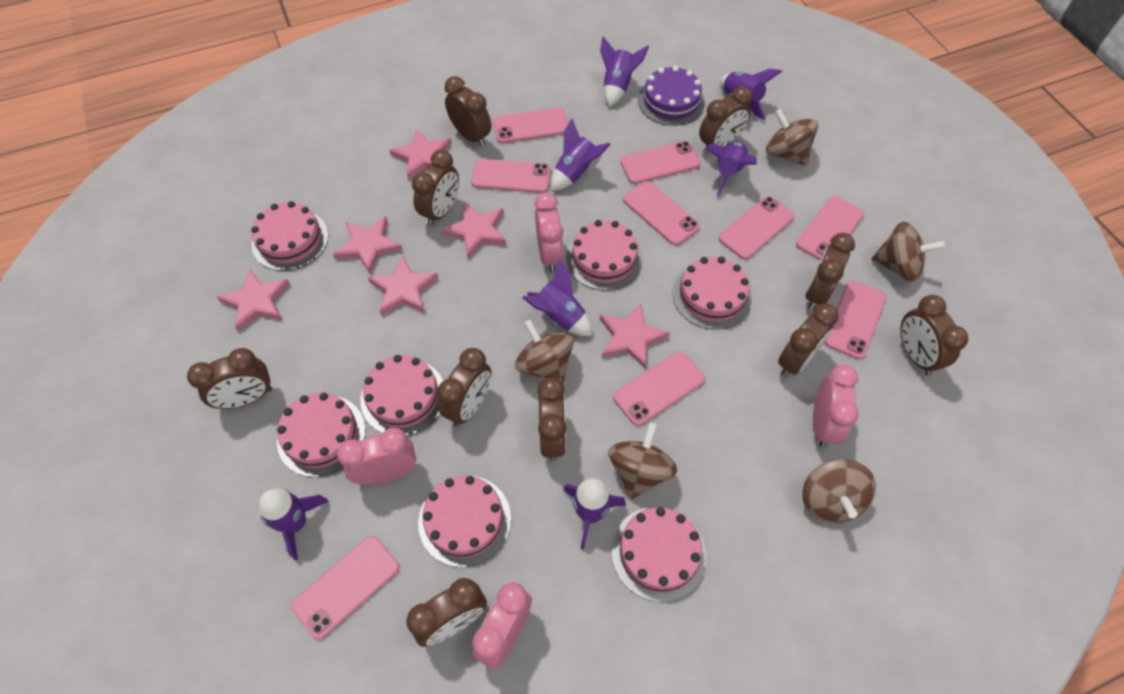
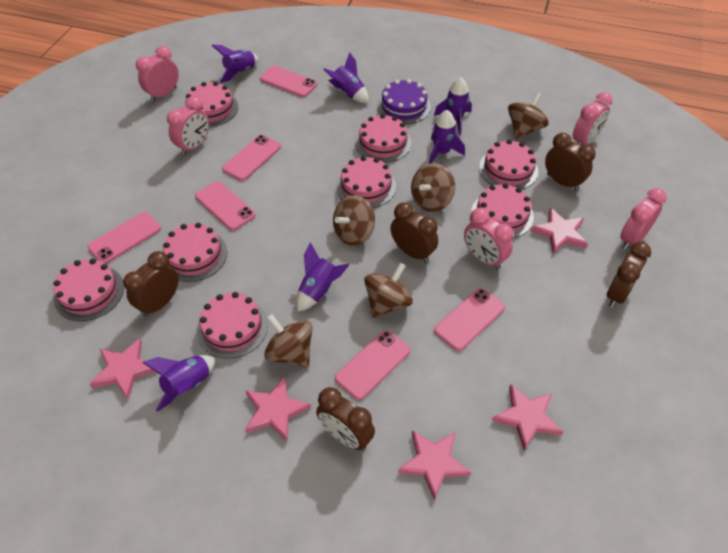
brown clock: 10 -> 5
pink cake: 7 -> 8
pink clock: 4 -> 5
pink phone: 9 -> 6
pink star: 6 -> 5
purple rocket: 7 -> 6

